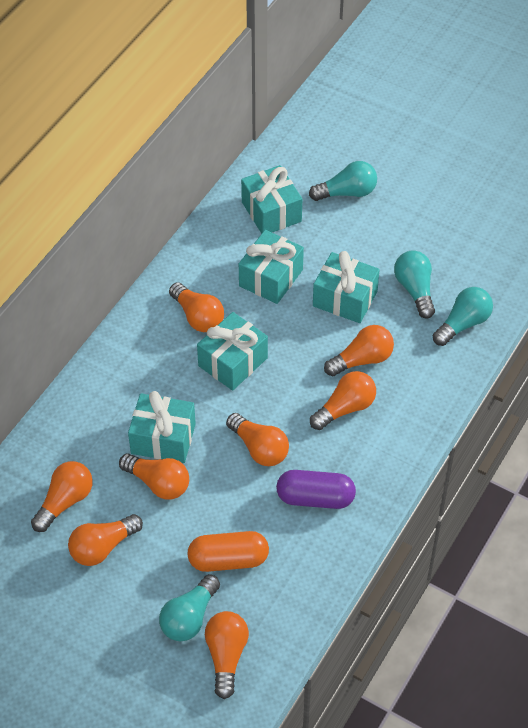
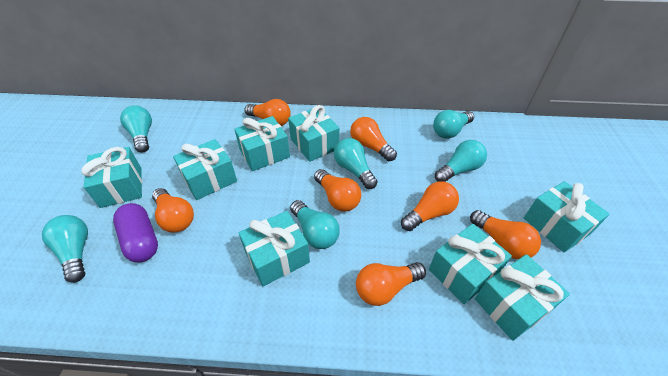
orange capsule: 1 -> 0
orange light bulb: 8 -> 7
turquoise gift: 5 -> 8
turquoise light bulb: 4 -> 6

